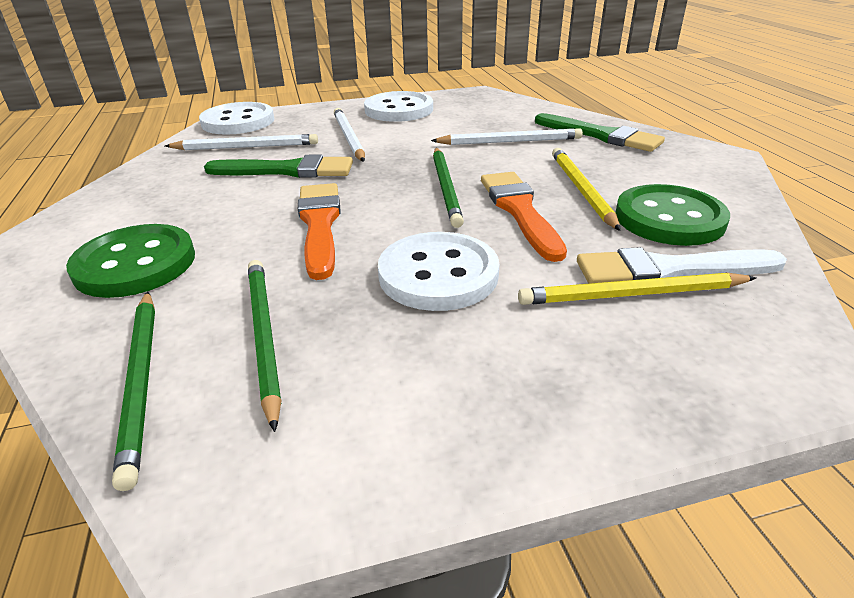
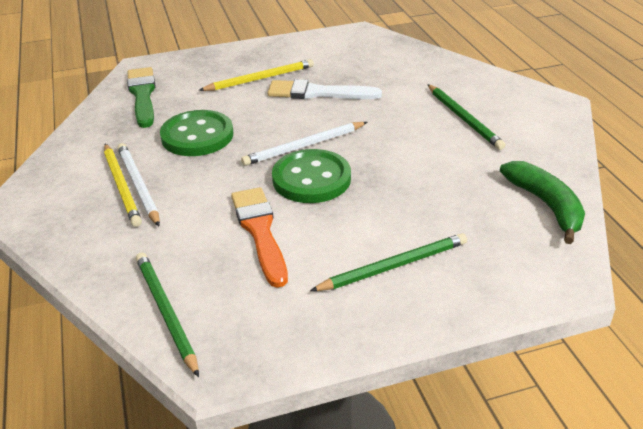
green banana: 0 -> 1
green brush: 2 -> 1
orange brush: 2 -> 1
white button: 3 -> 0
white pencil: 3 -> 2

